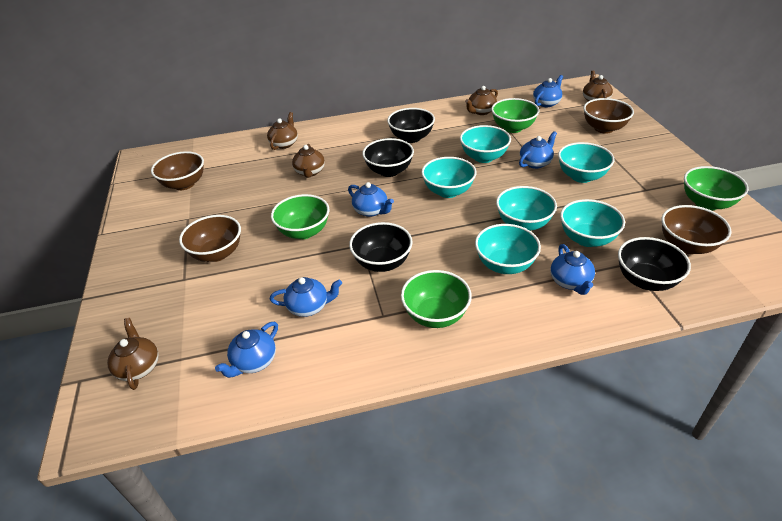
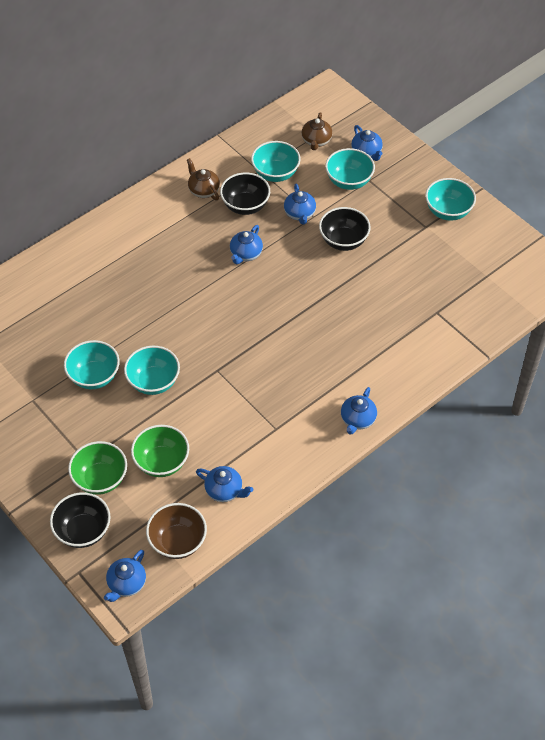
black bowl: 4 -> 3
brown bowl: 4 -> 1
brown teapot: 5 -> 2
green bowl: 4 -> 2
turquoise bowl: 6 -> 5

